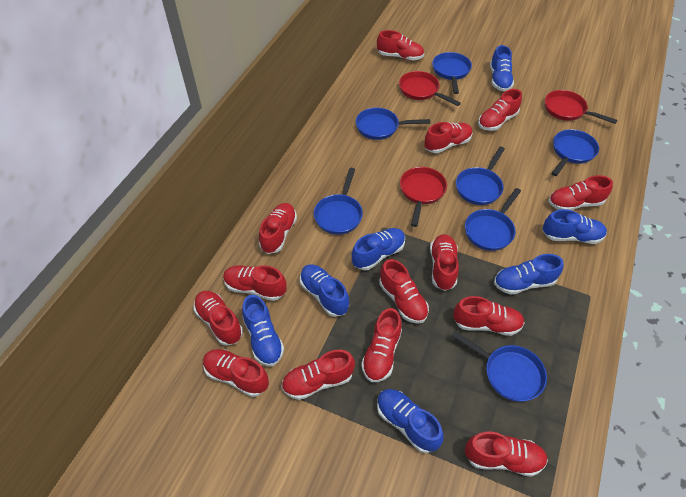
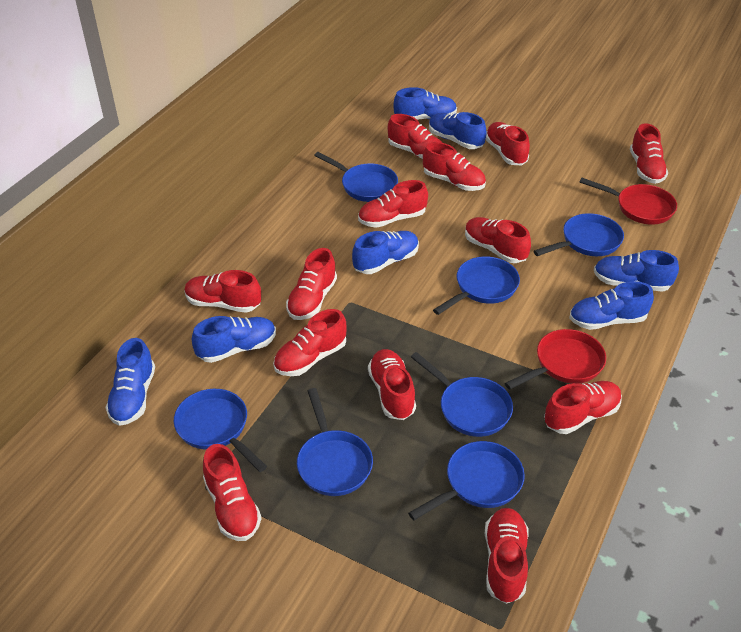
red pan: 3 -> 2
red shoe: 14 -> 13

